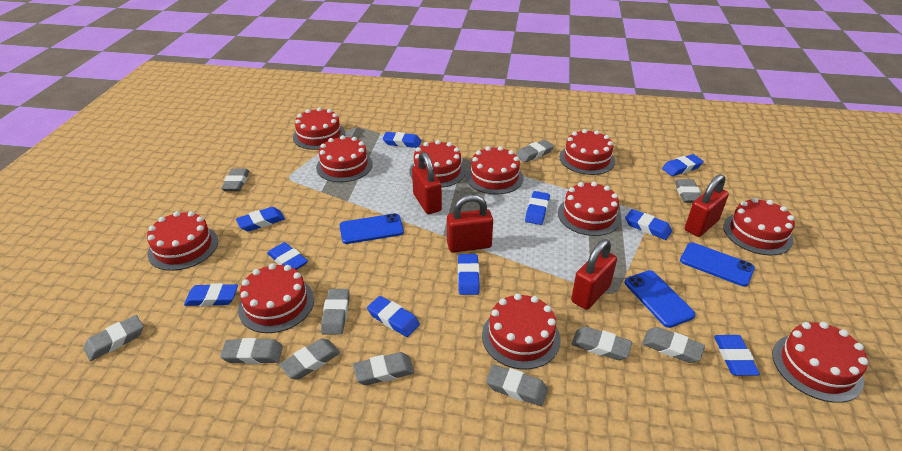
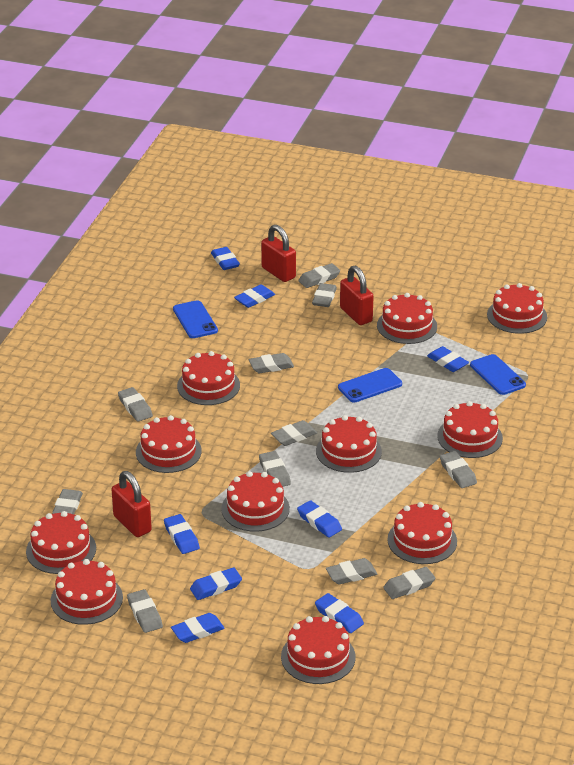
blue eraser: 10 -> 8
red padlock: 4 -> 3

